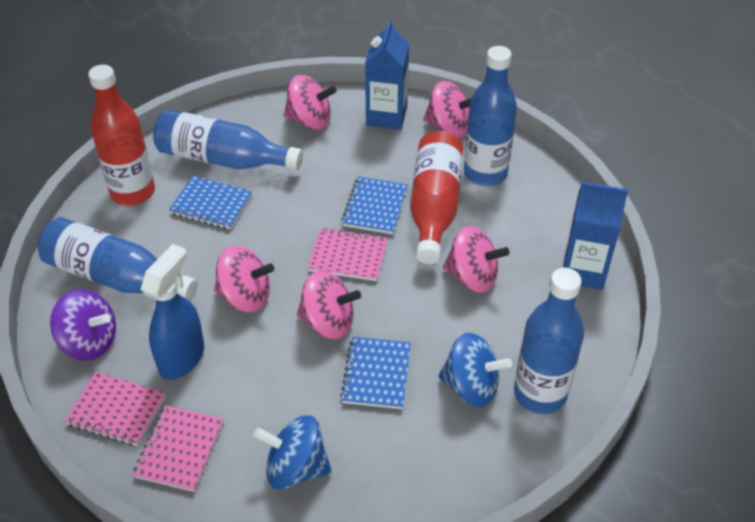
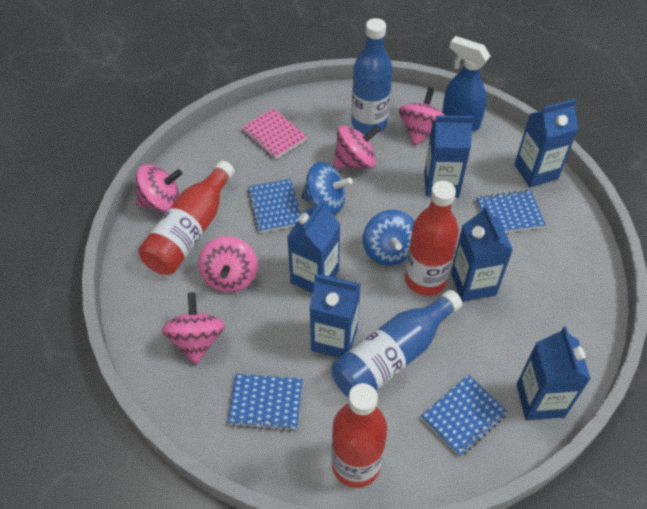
blue bottle: 4 -> 2
blue carton: 2 -> 6
blue notebook: 3 -> 4
pink notebook: 3 -> 1
purple spinning top: 1 -> 0
red bottle: 2 -> 3

